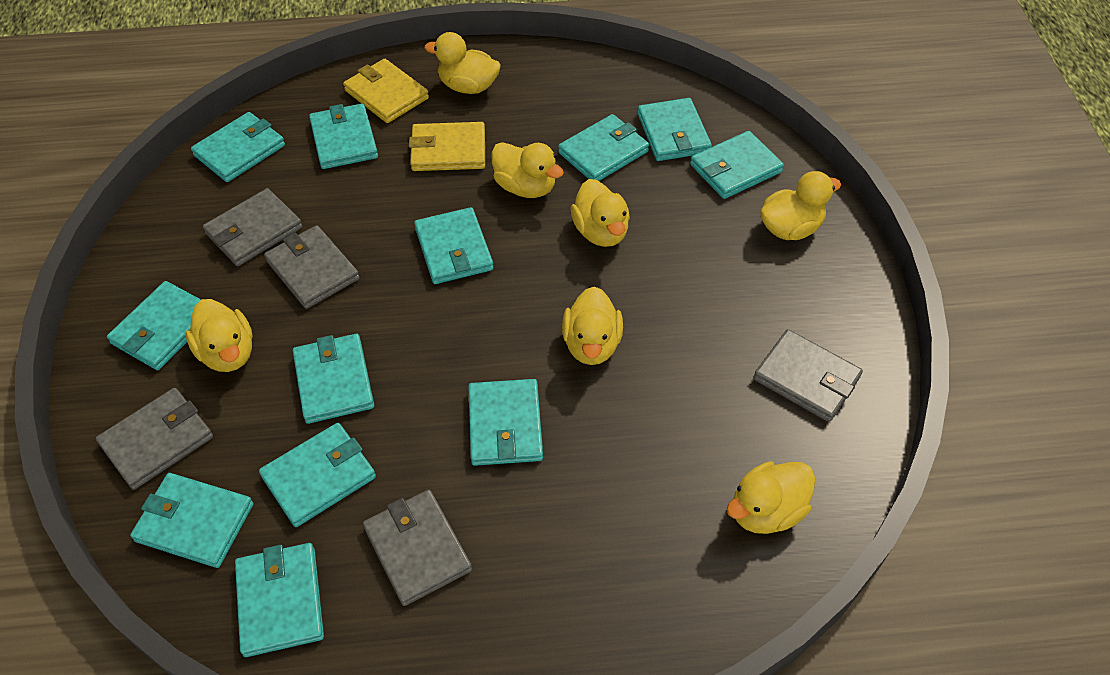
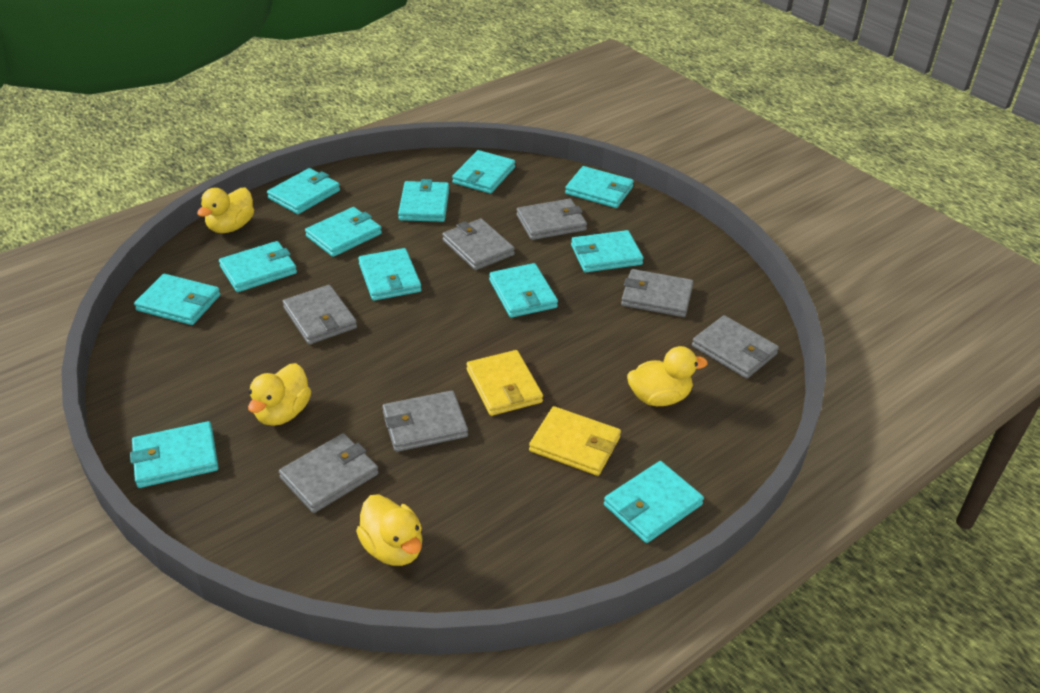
grey wallet: 5 -> 7
yellow duck: 7 -> 4

